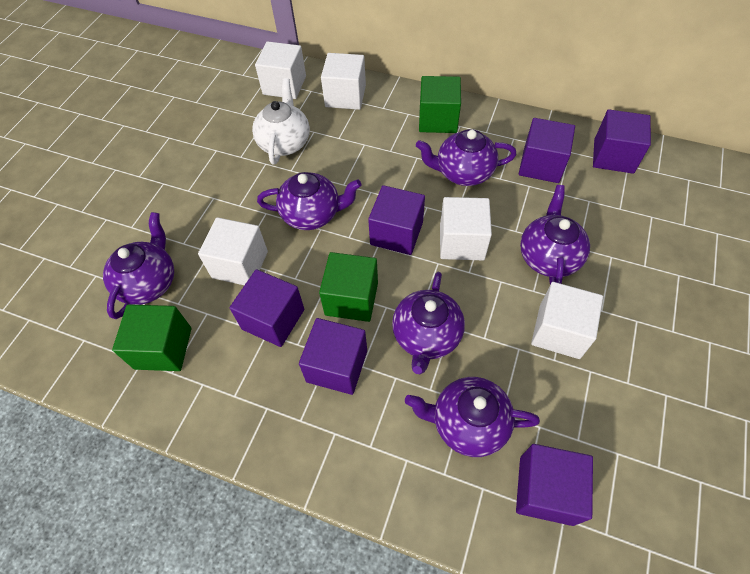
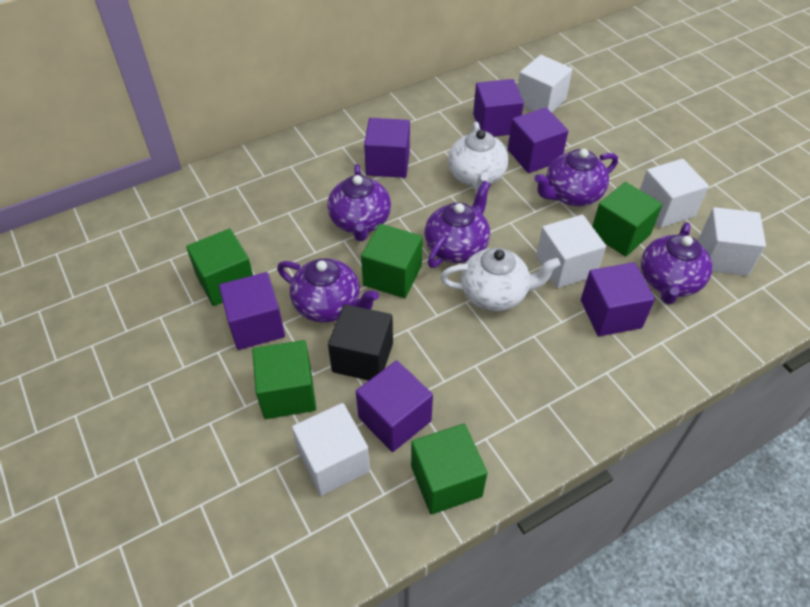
black cube: 0 -> 1
green cube: 3 -> 5
purple teapot: 6 -> 5
white teapot: 1 -> 2

